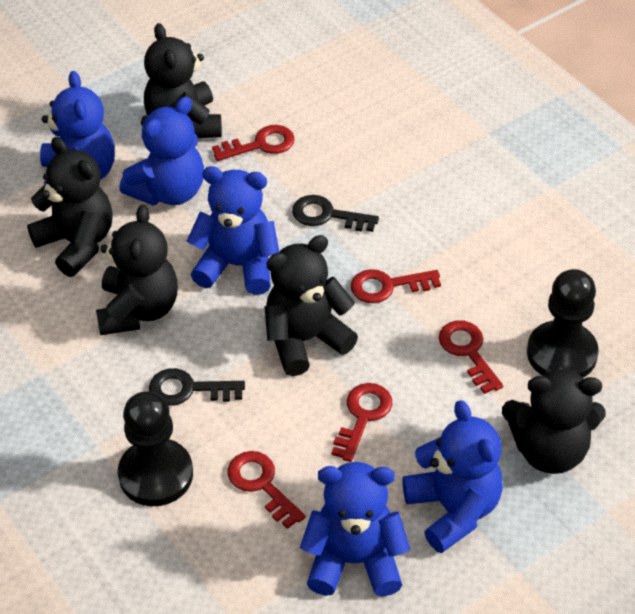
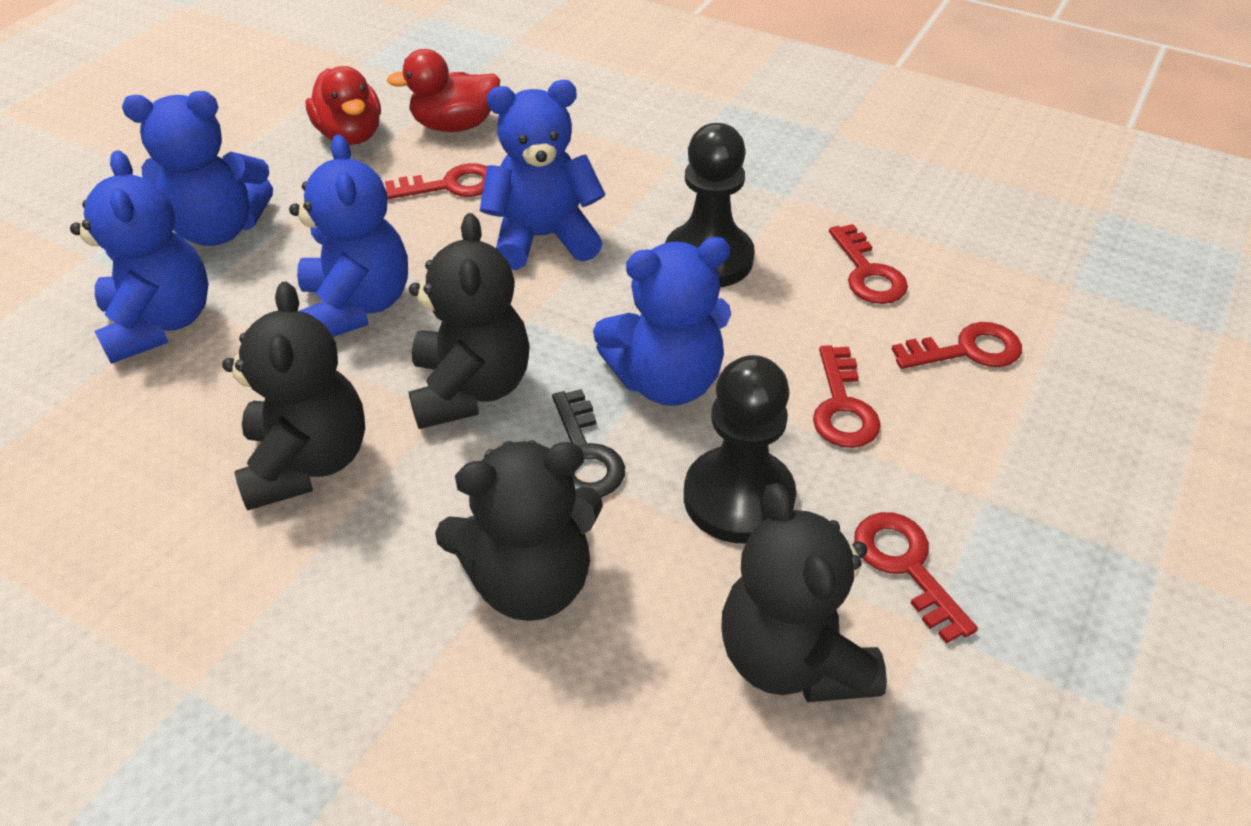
black key: 2 -> 1
black teddy bear: 5 -> 4
red duck: 0 -> 2

